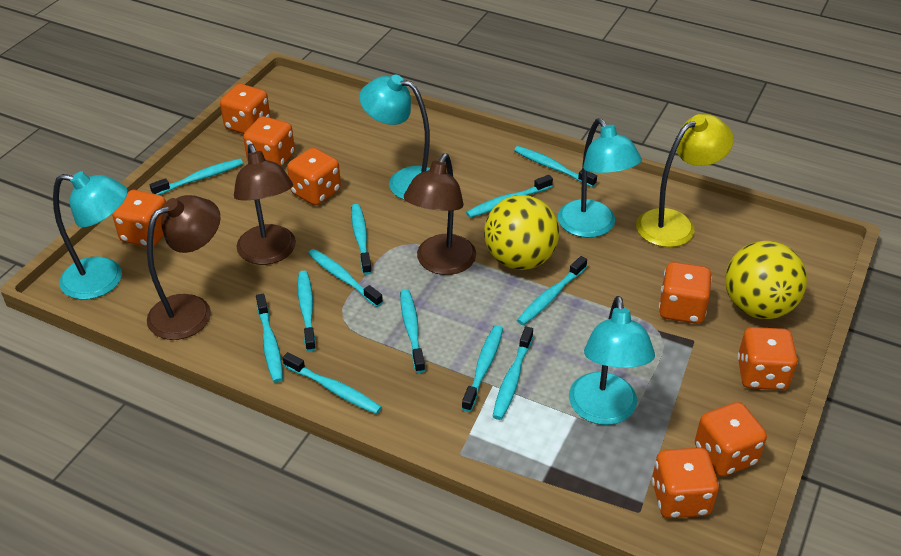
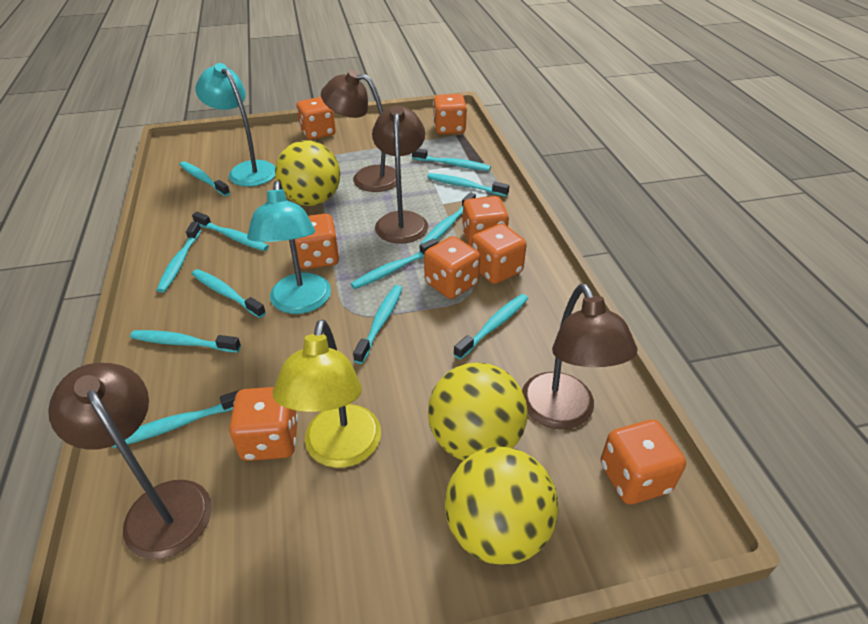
brown lamp: 3 -> 4
turquoise lamp: 4 -> 2
yellow ball: 2 -> 3

